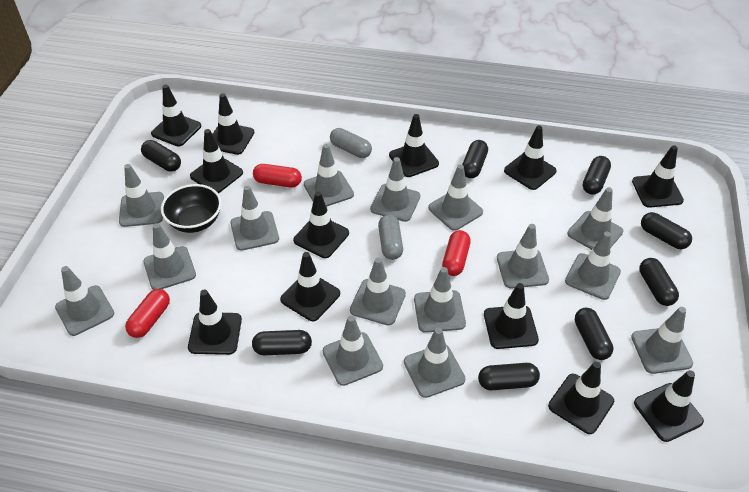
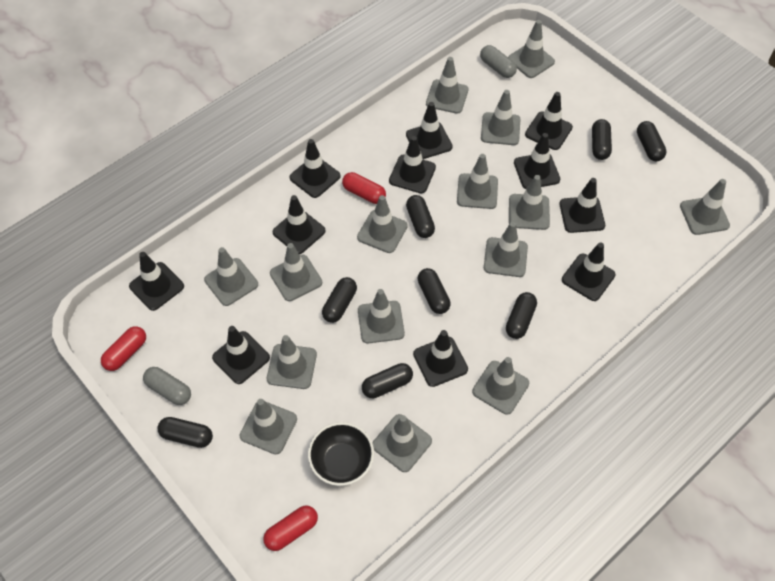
black traffic cone: 12 -> 11

